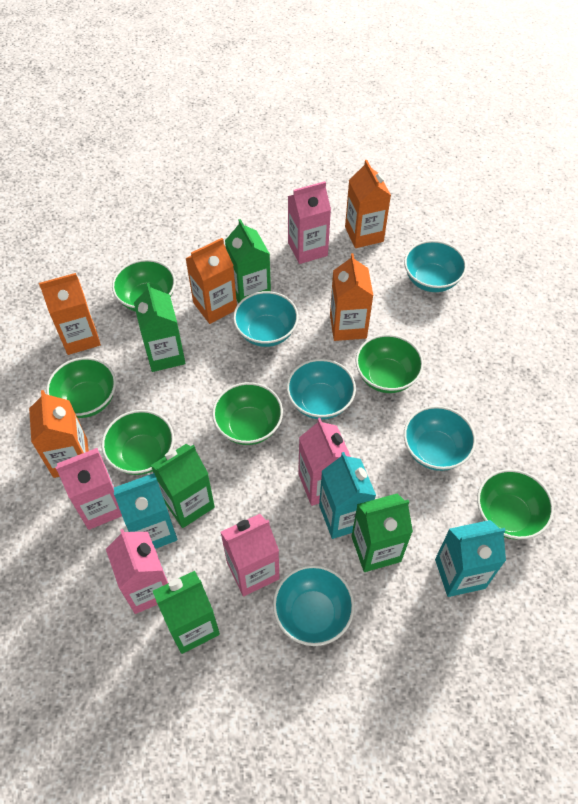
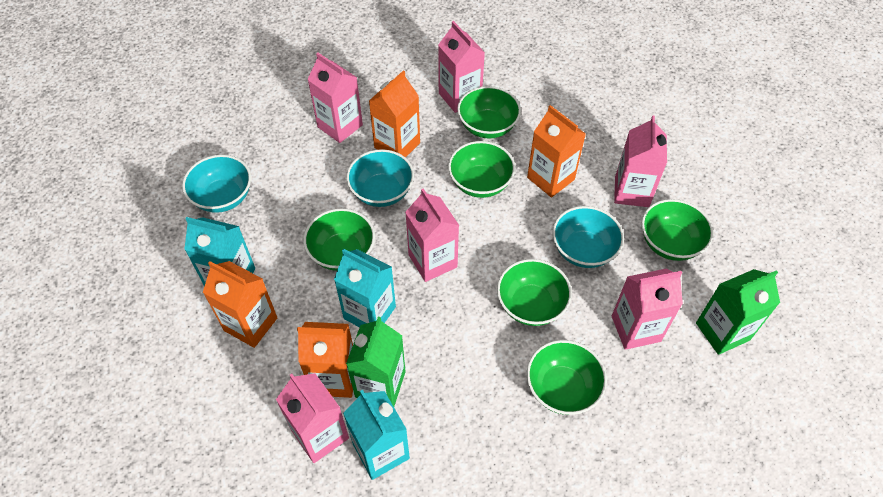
green carton: 5 -> 2
orange carton: 5 -> 4
pink carton: 5 -> 6
turquoise bowl: 5 -> 3

